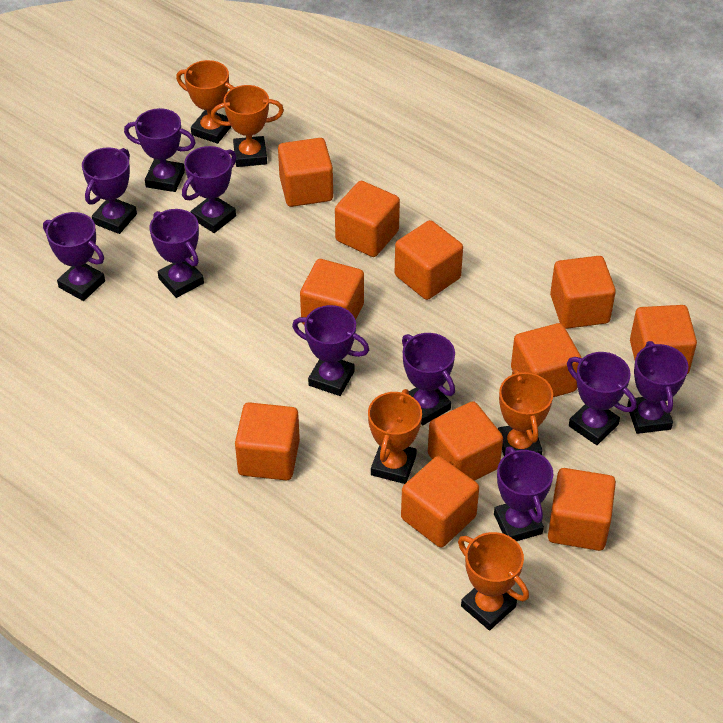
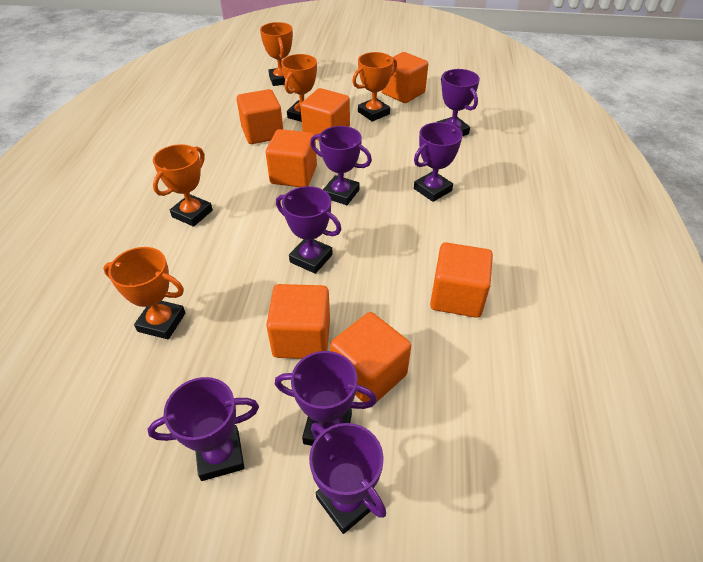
orange cube: 11 -> 7
purple trophy: 10 -> 7

